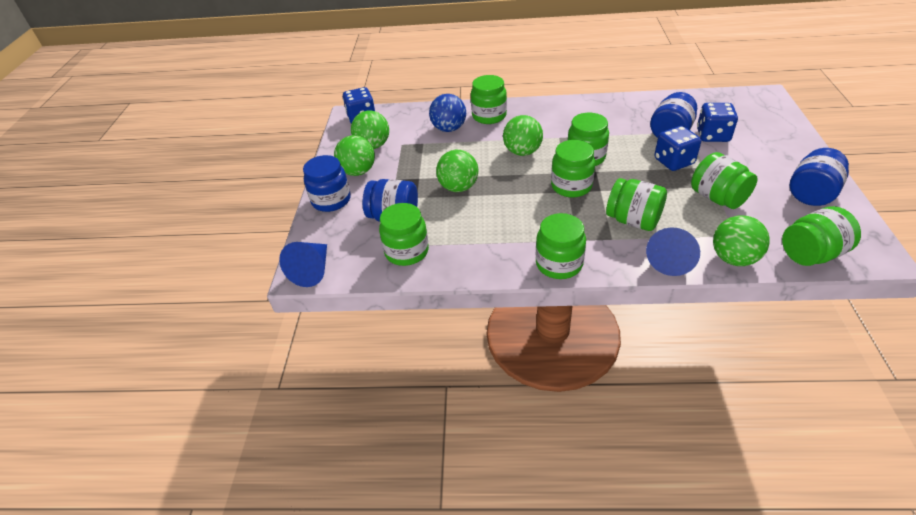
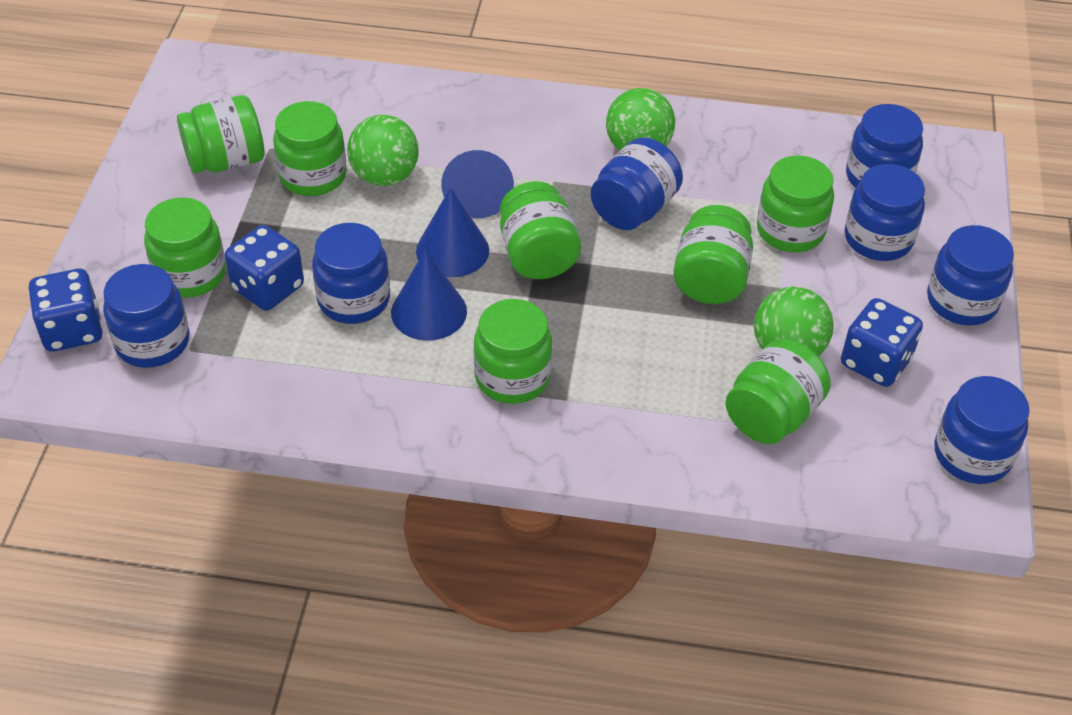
blue ball: 1 -> 0
blue cone: 2 -> 3
blue jar: 4 -> 7
green ball: 5 -> 3

